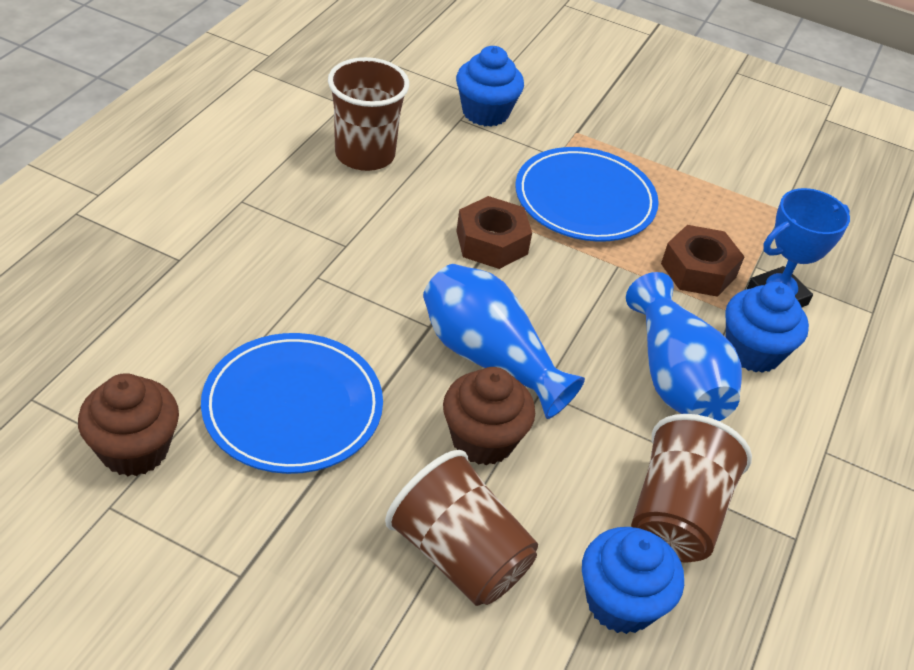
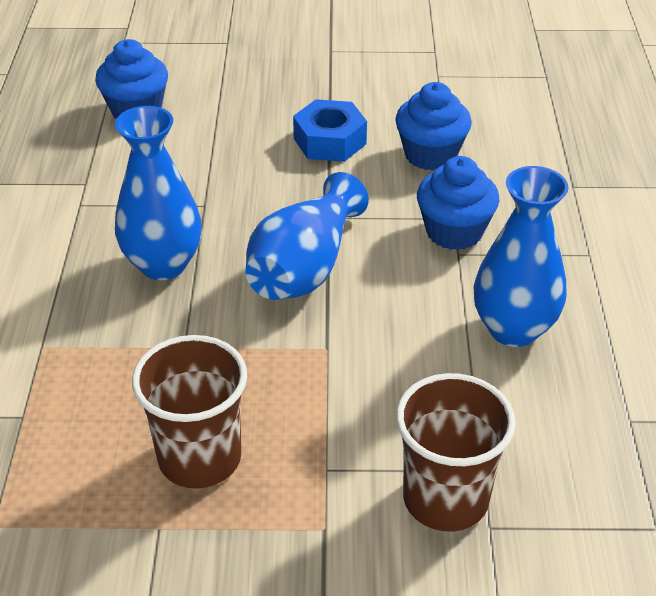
blue nut: 0 -> 1
blue plate: 2 -> 0
blue trophy: 1 -> 0
blue vase: 2 -> 3
brown cup: 3 -> 2
brown cupcake: 2 -> 0
brown nut: 2 -> 0

